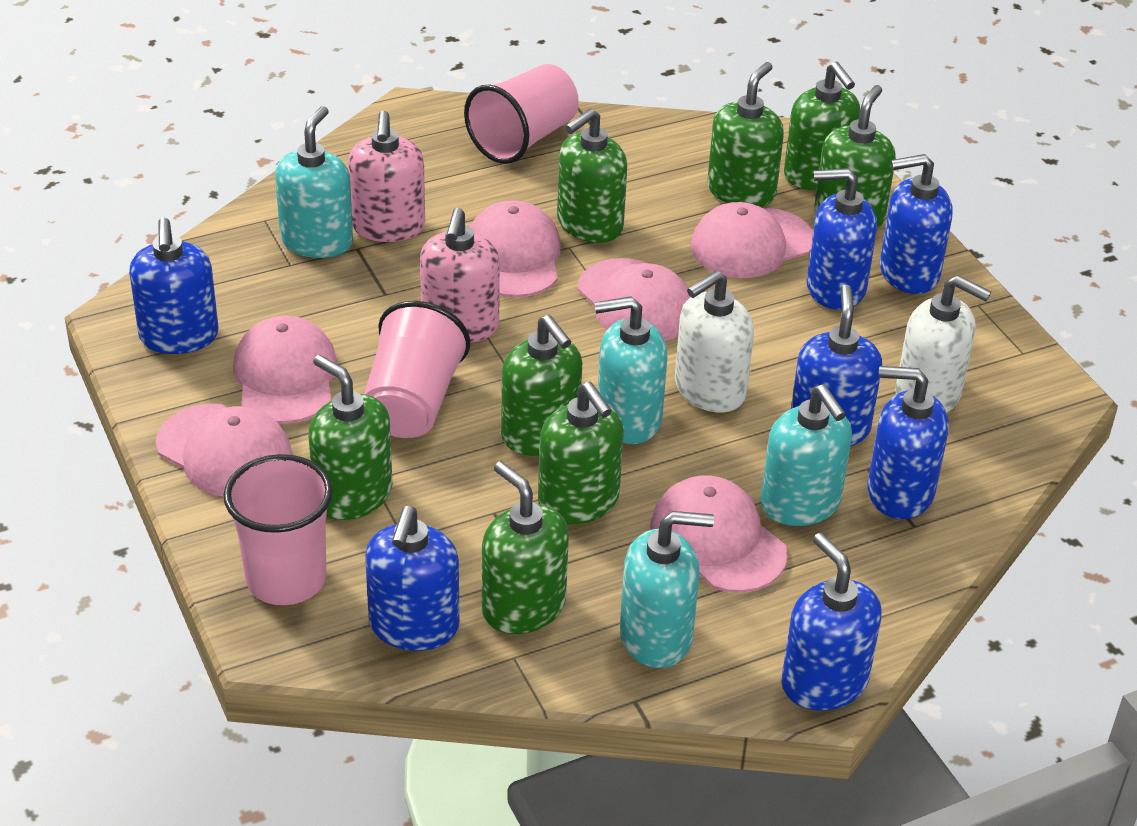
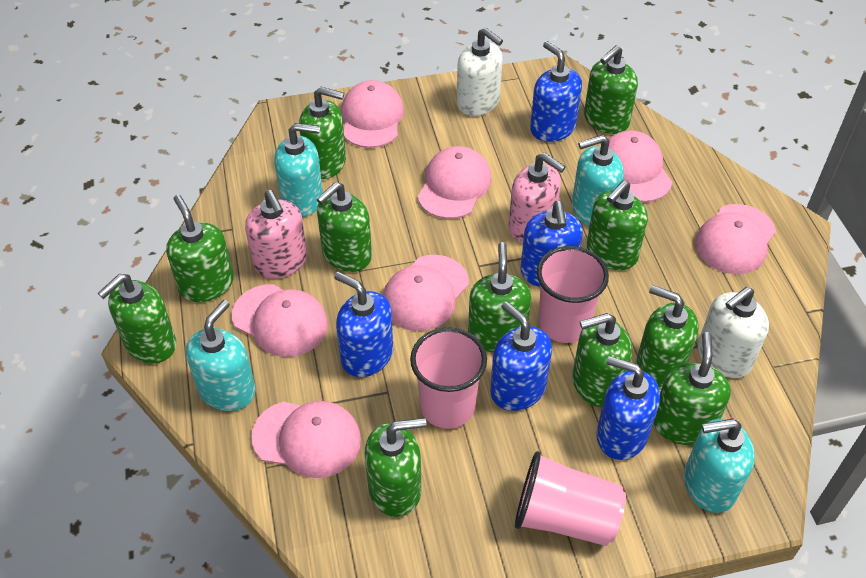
blue soap dispenser: 7 -> 5
green soap dispenser: 8 -> 11
pink cap: 6 -> 7

